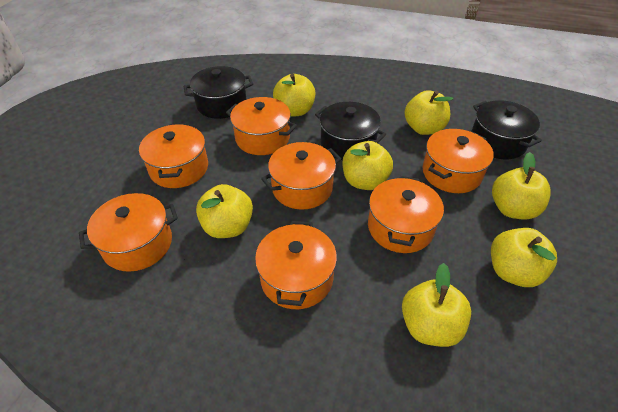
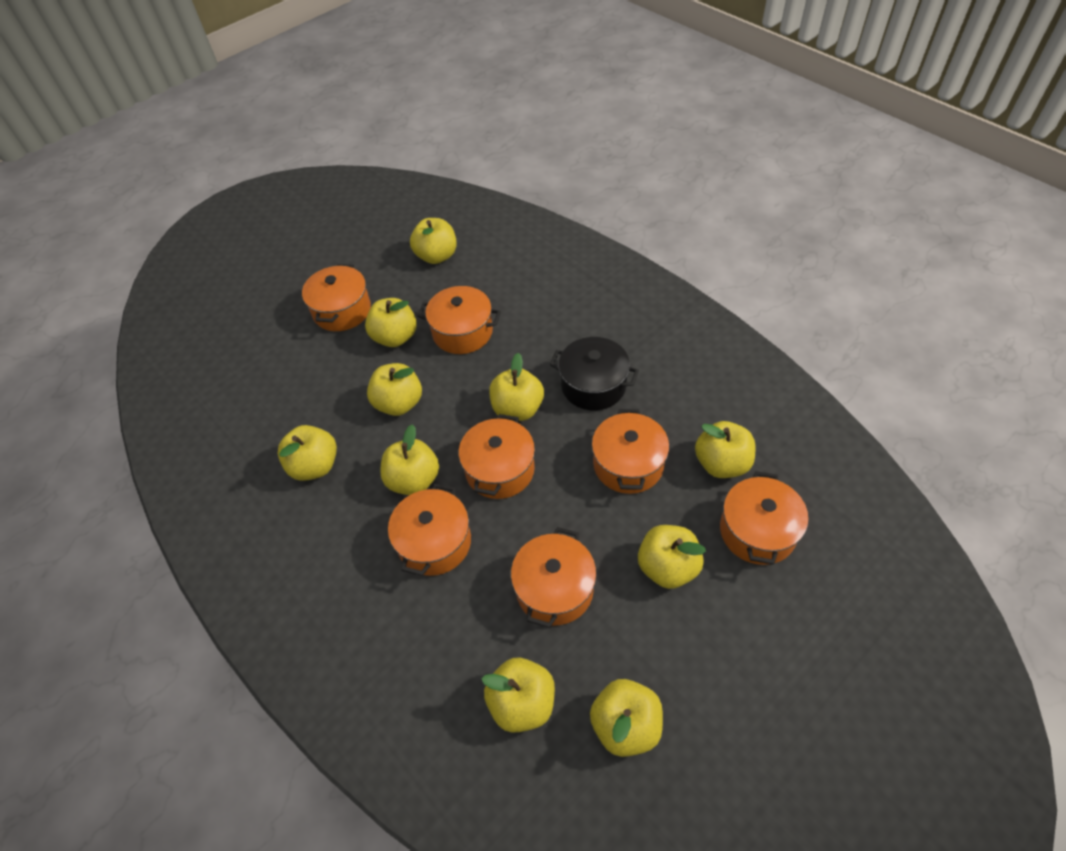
black pot: 3 -> 1
yellow apple: 7 -> 10

